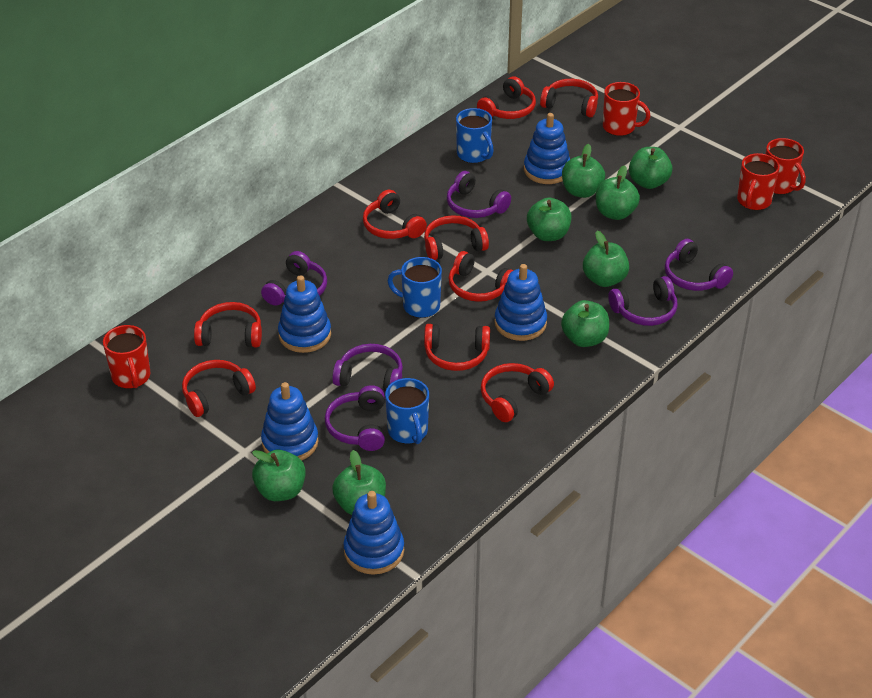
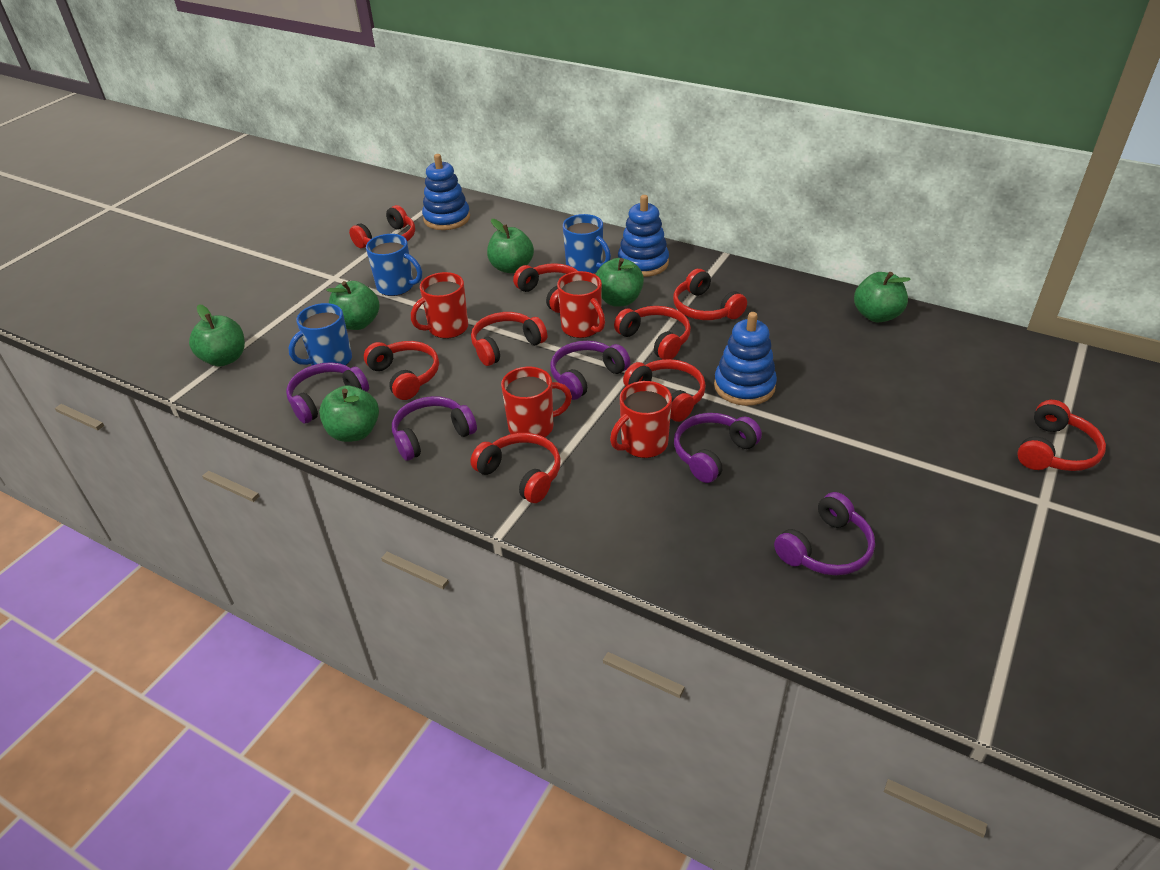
blue stacking toy: 5 -> 3
green apple: 8 -> 6
purple headphones: 6 -> 5

